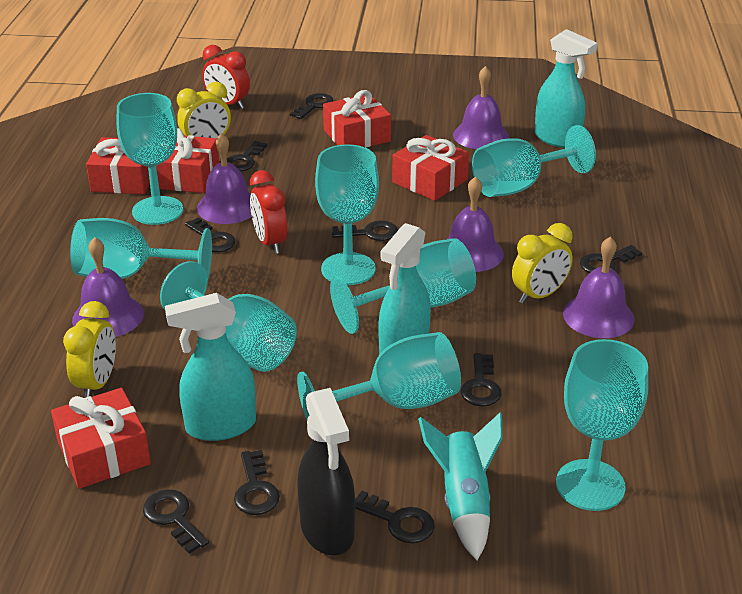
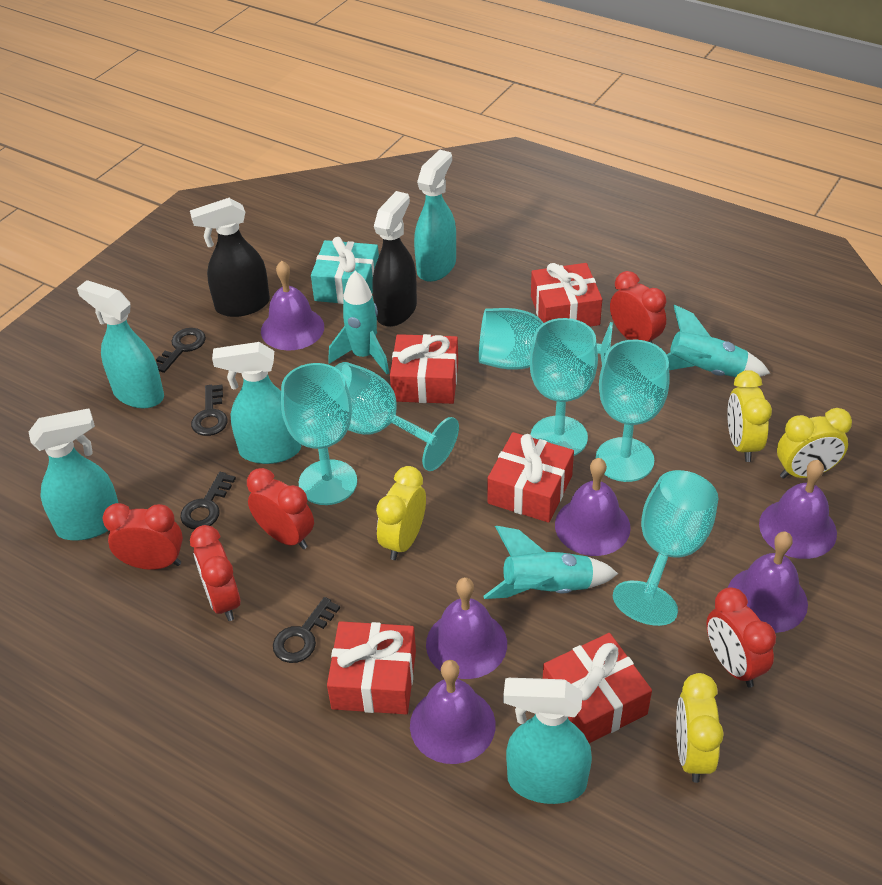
black key: 9 -> 4
black spray bottle: 1 -> 2
purple bell: 5 -> 6
red clock: 2 -> 5
turquoise gift: 0 -> 1
turquoise goblet: 8 -> 6
turquoise rocket: 1 -> 3
turquoise spray bottle: 3 -> 5
yellow clock: 3 -> 4

